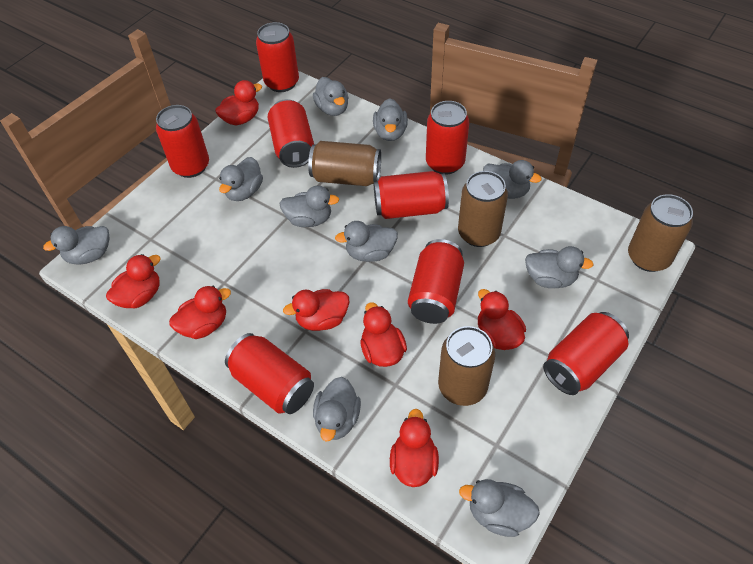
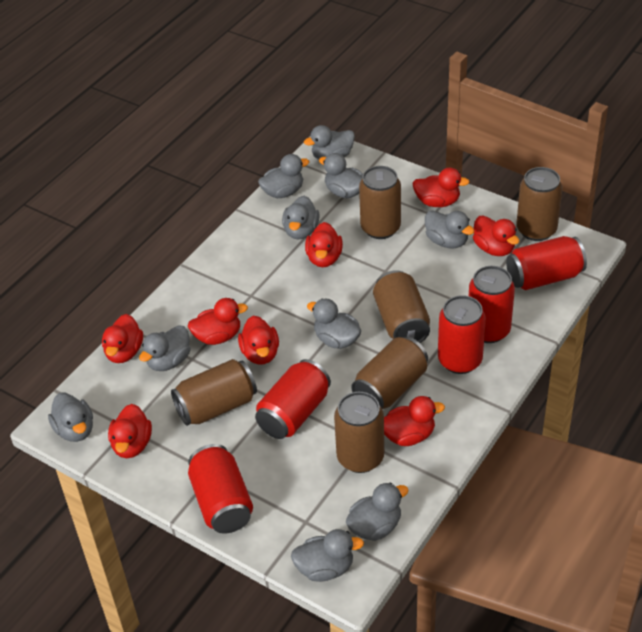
brown can: 4 -> 6
red can: 8 -> 5
red duck: 7 -> 8

